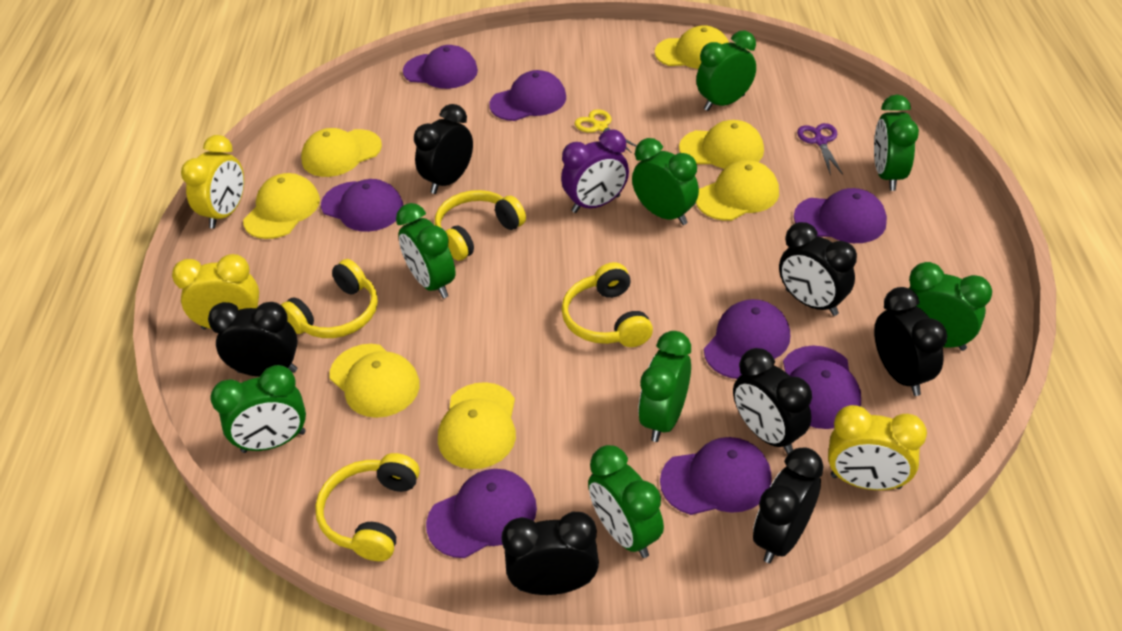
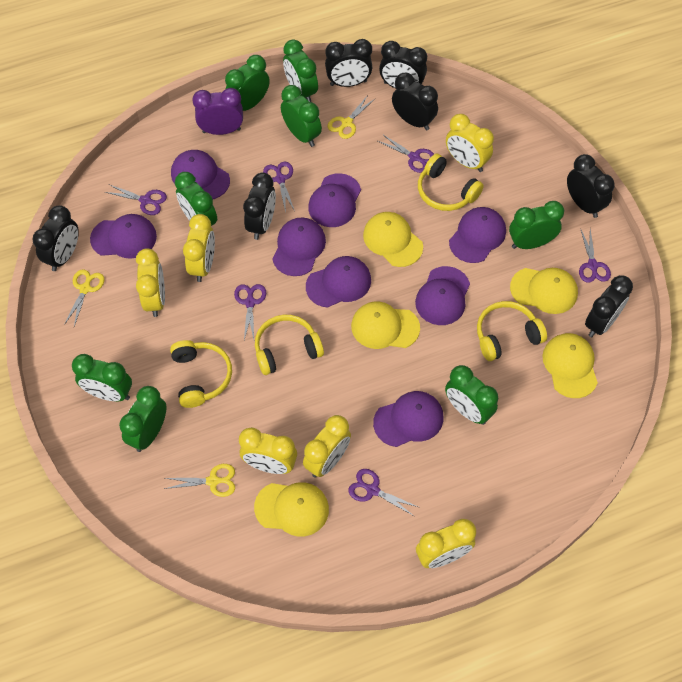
purple scissors: 1 -> 6
yellow cap: 7 -> 5
yellow clock: 3 -> 6
yellow scissors: 1 -> 3

